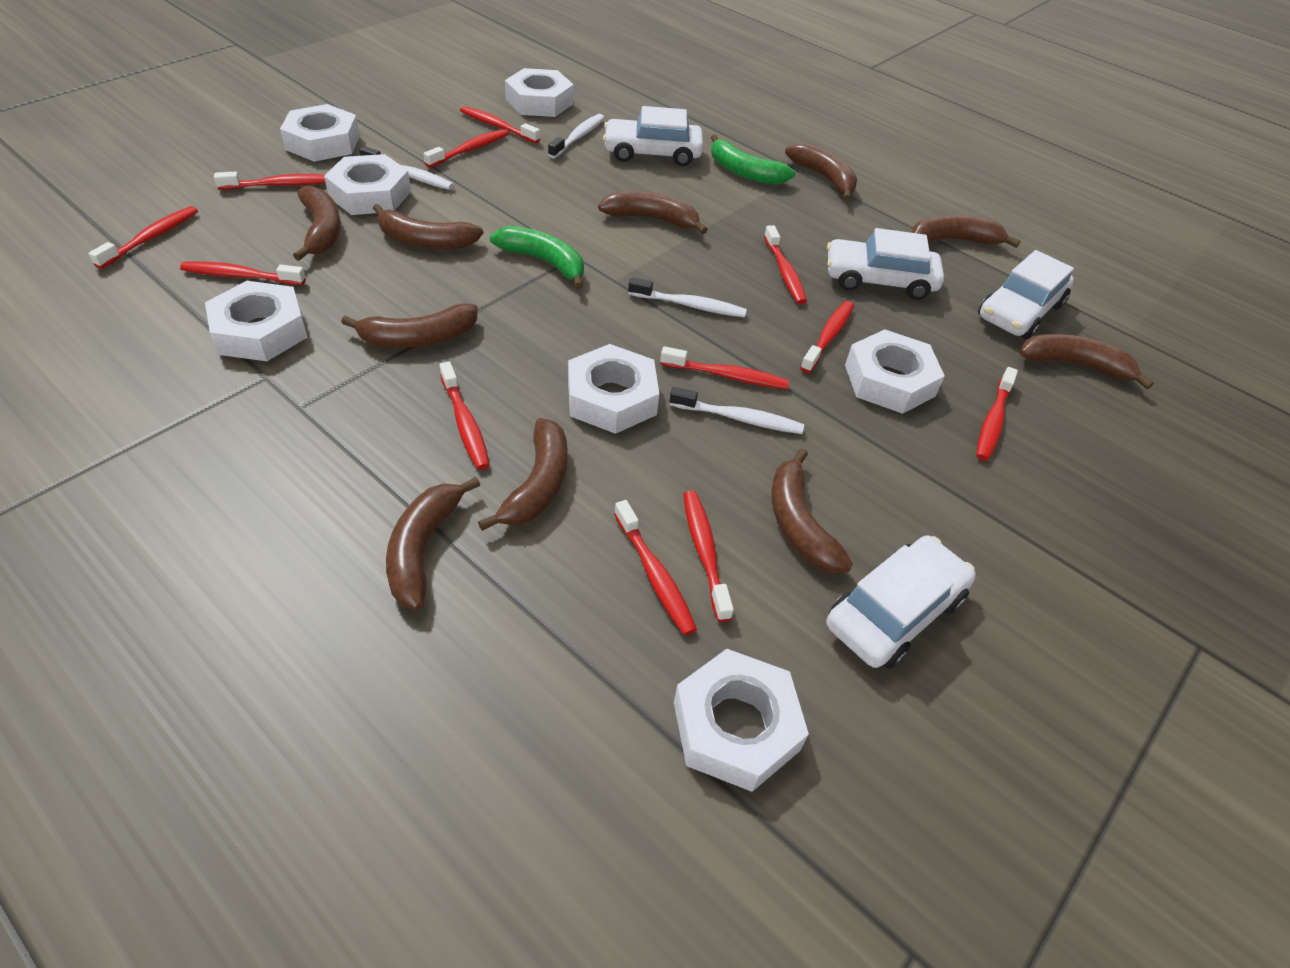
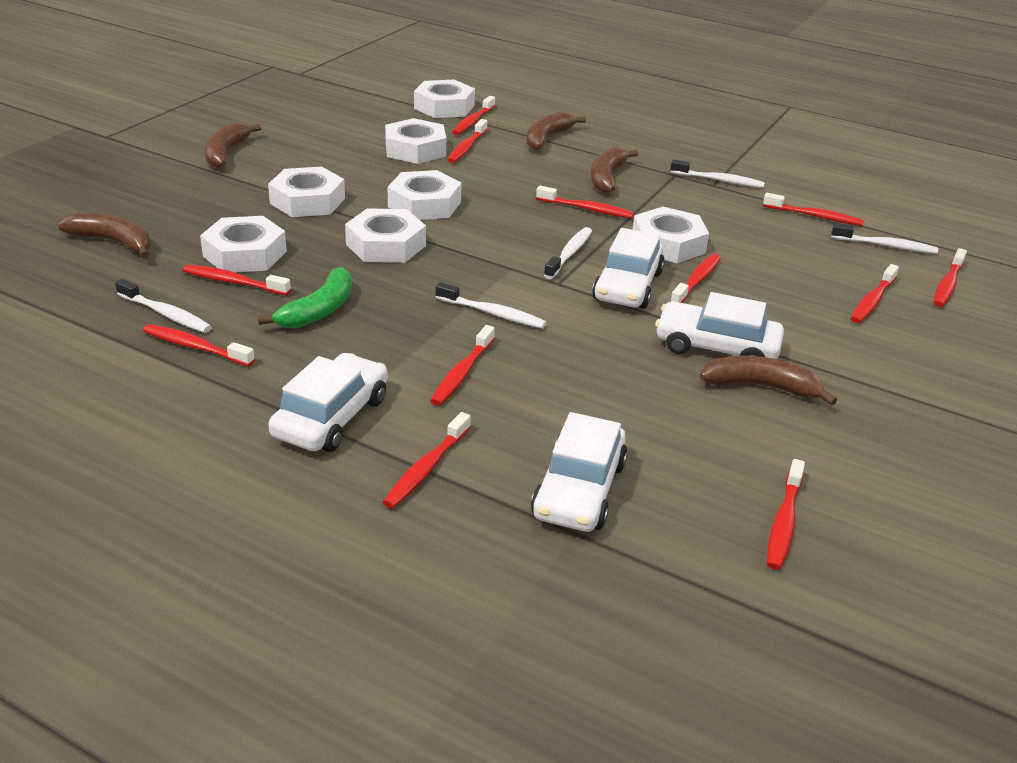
brown banana: 10 -> 5
green banana: 2 -> 1
white toothbrush: 4 -> 5

